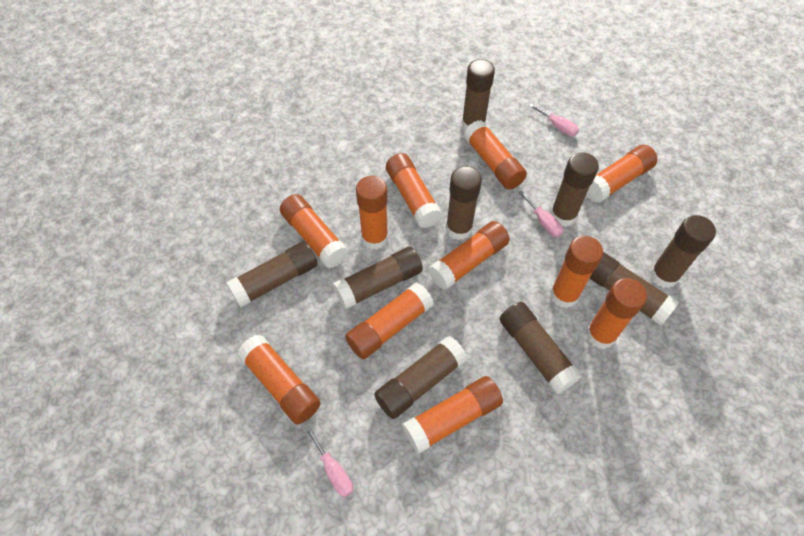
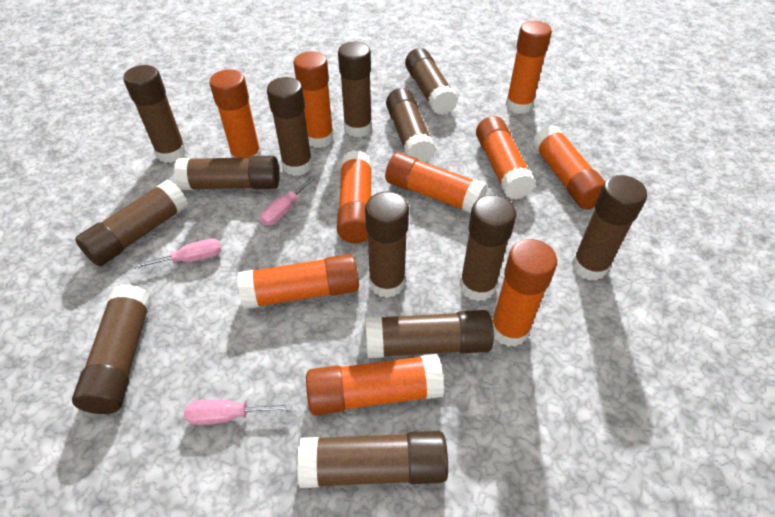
brown glue stick: 9 -> 13
orange glue stick: 11 -> 10

